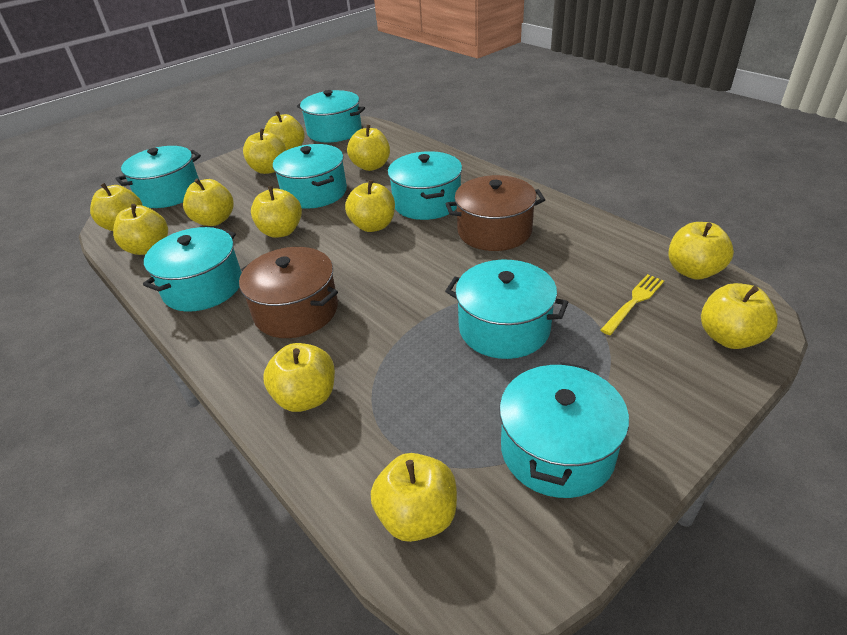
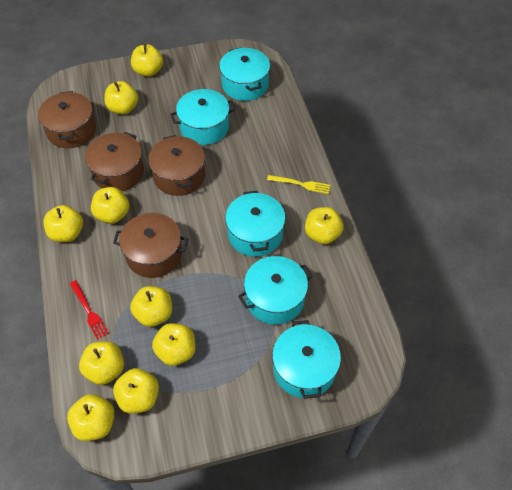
brown pot: 2 -> 4
red fork: 0 -> 1
turquoise pot: 7 -> 5
yellow apple: 12 -> 10

